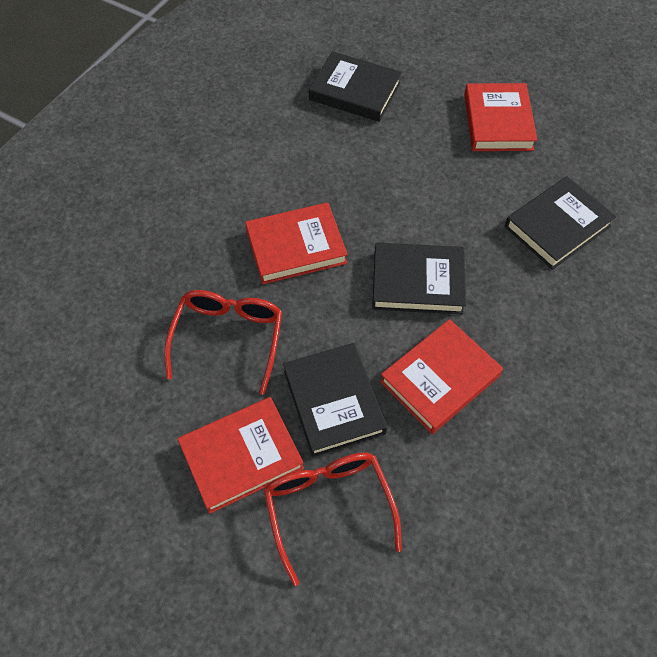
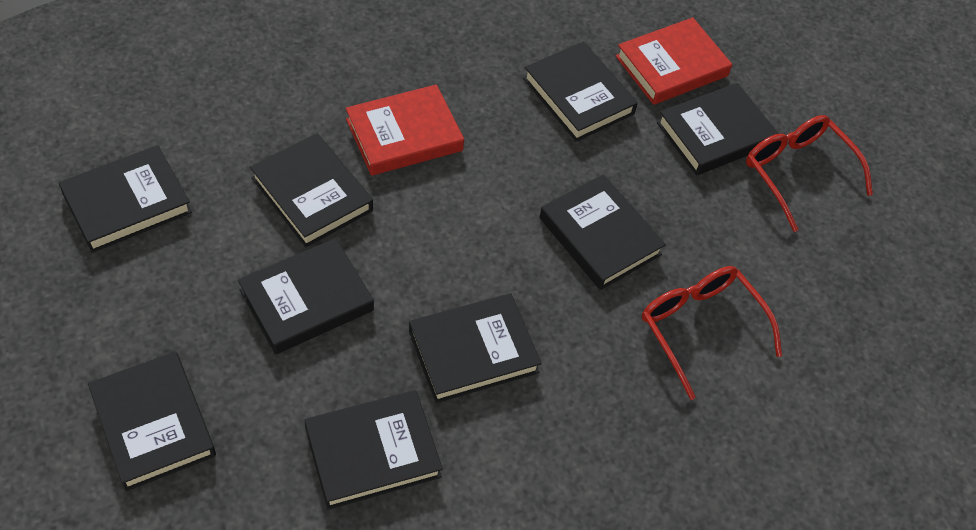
black book: 4 -> 9
red book: 4 -> 2

